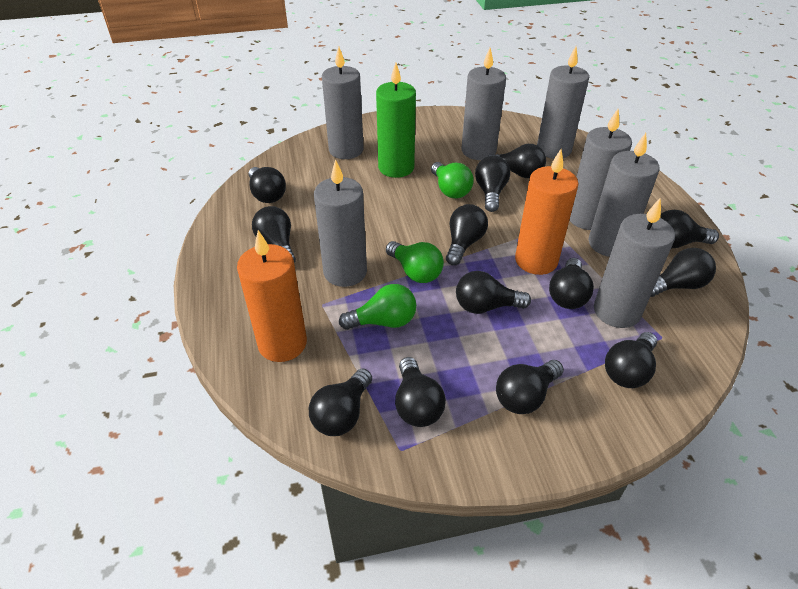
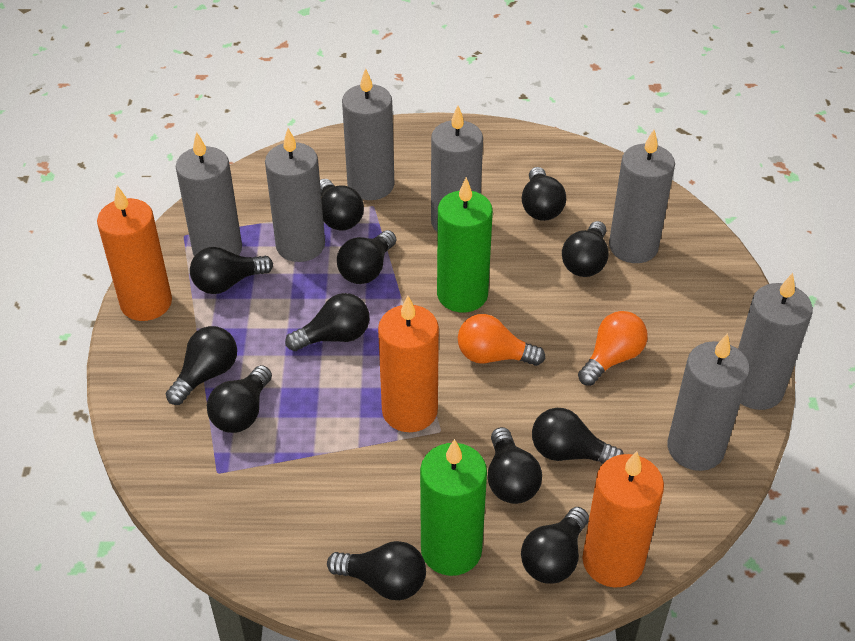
black light bulb: 13 -> 12
green candle: 1 -> 2
green light bulb: 3 -> 0
orange candle: 2 -> 3
orange light bulb: 0 -> 2

